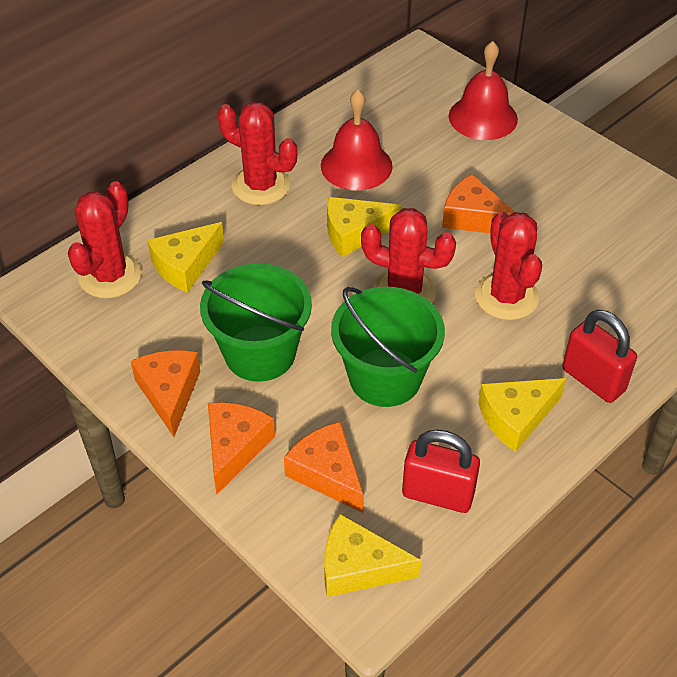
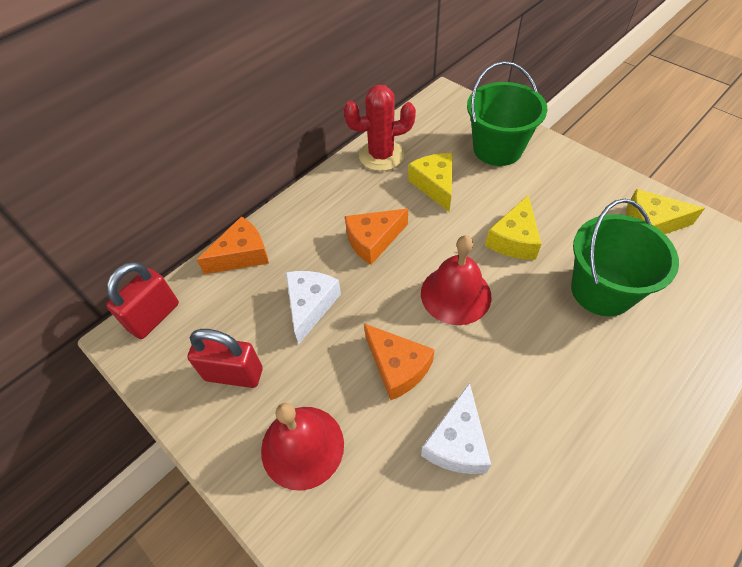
orange cheese: 4 -> 3
red cactus: 4 -> 1
white cheese: 0 -> 2
yellow cheese: 4 -> 3

